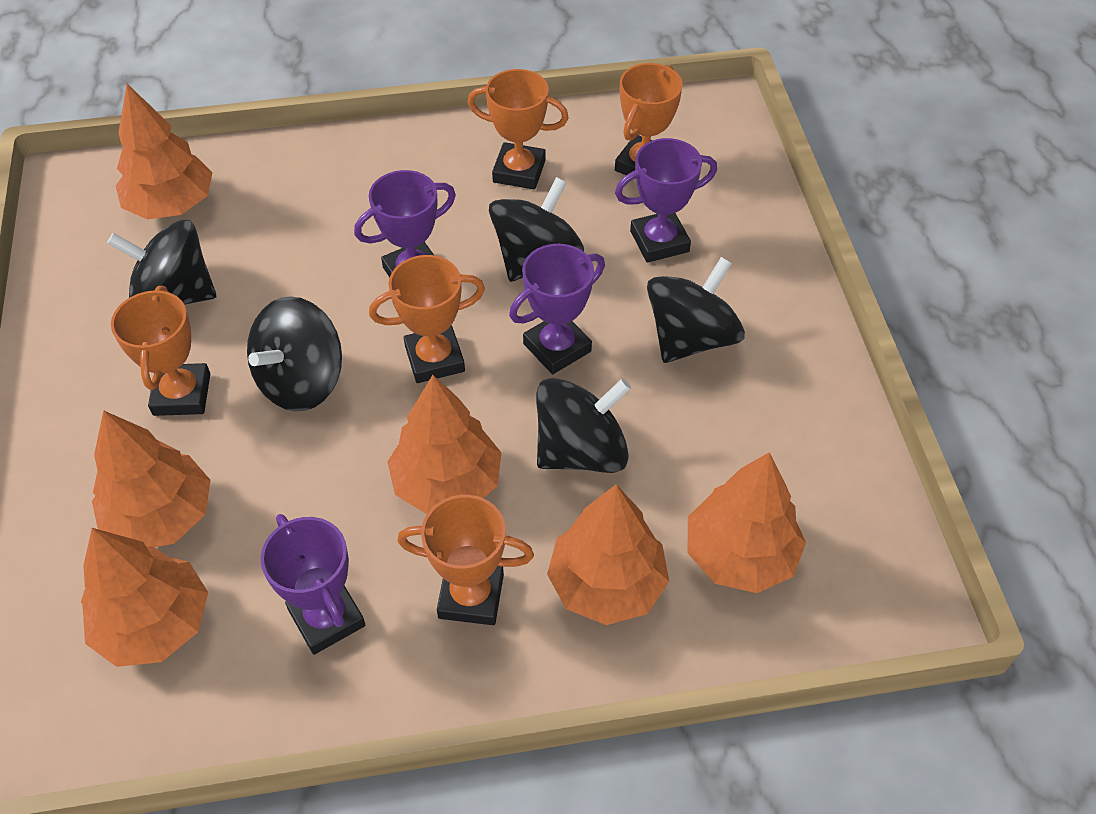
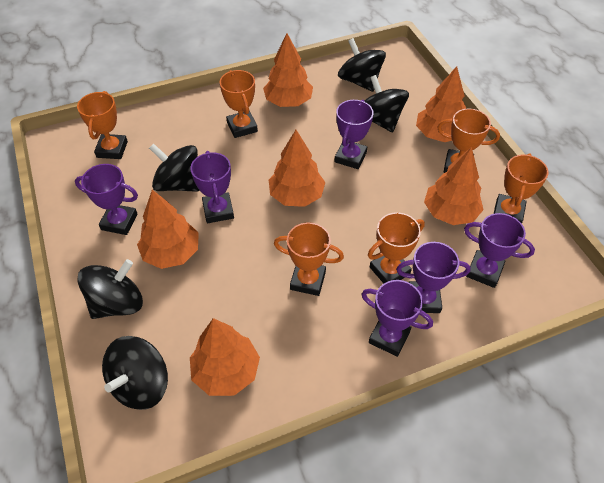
orange trophy: 5 -> 6
purple trophy: 4 -> 6

